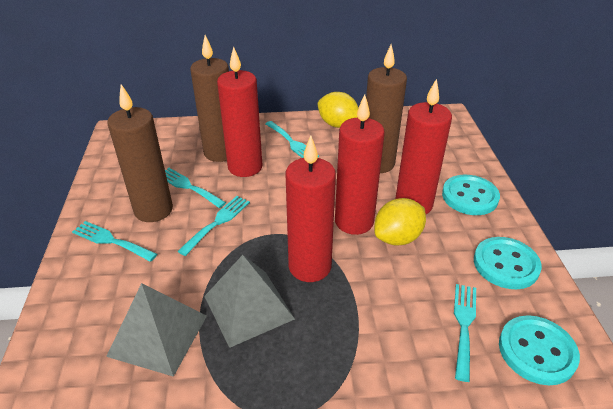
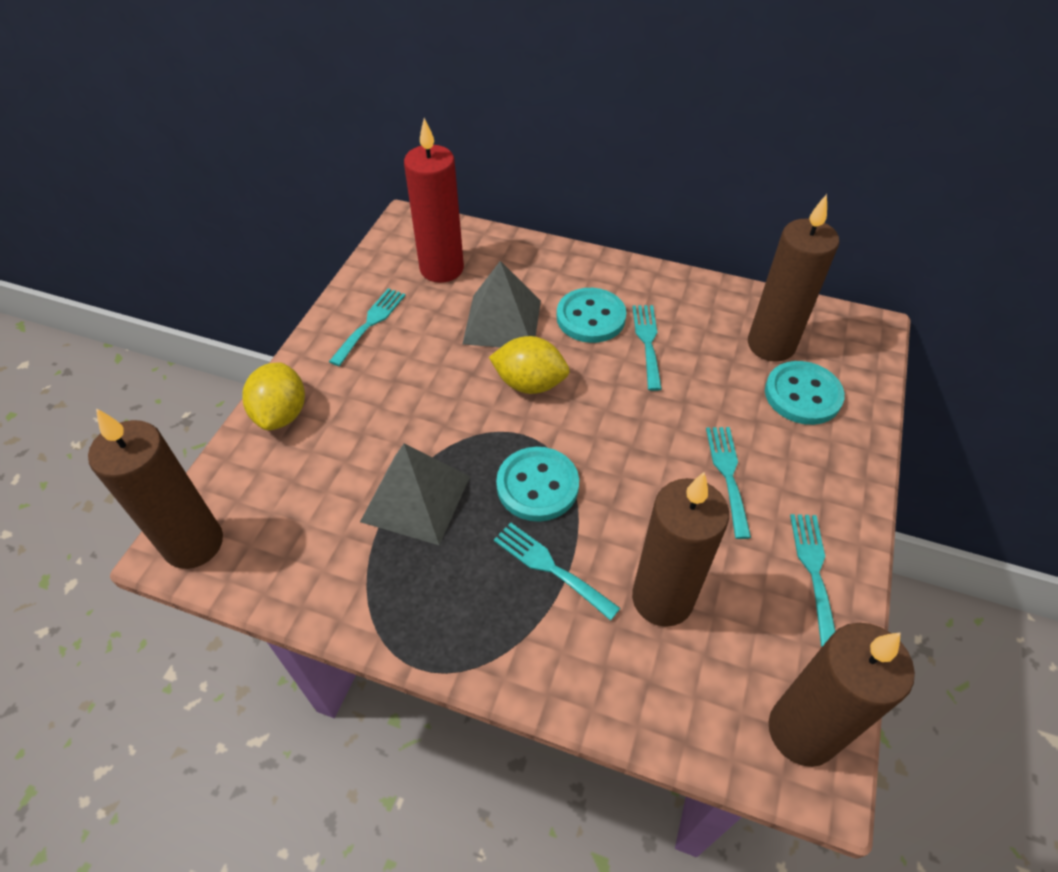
brown candle: 3 -> 4
red candle: 4 -> 1

